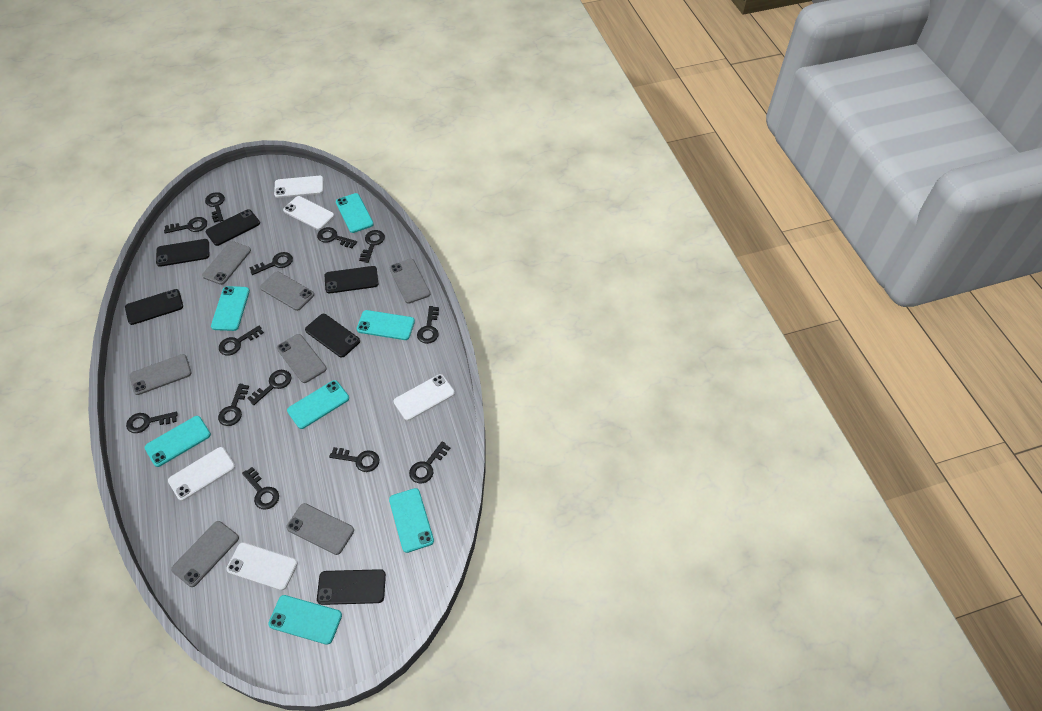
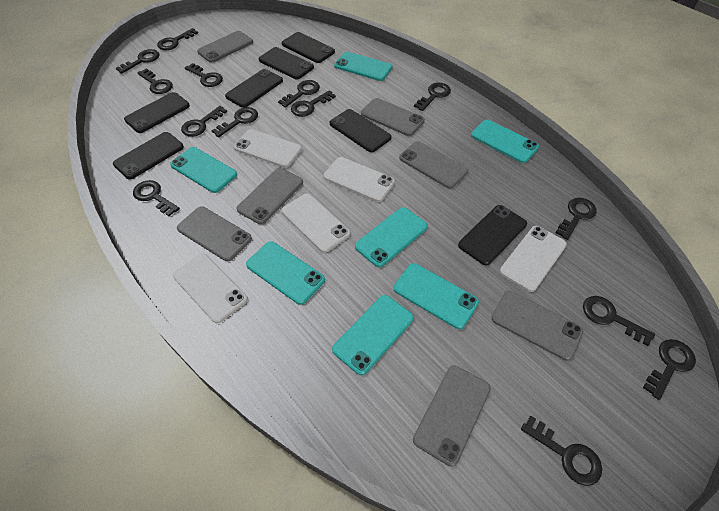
black key: 13 -> 14
black phone: 6 -> 7

